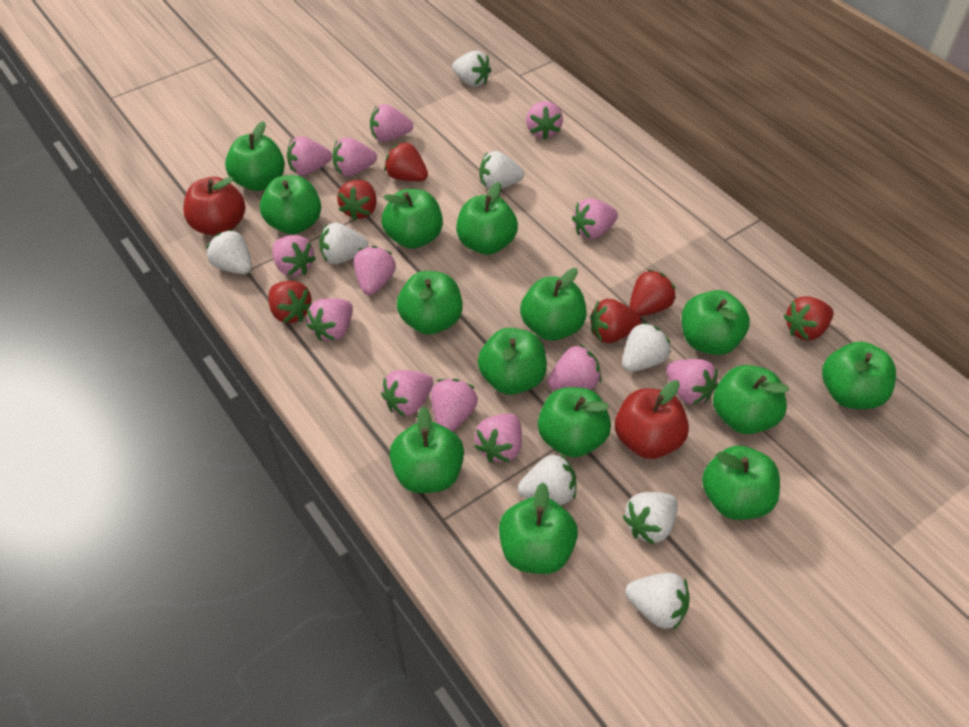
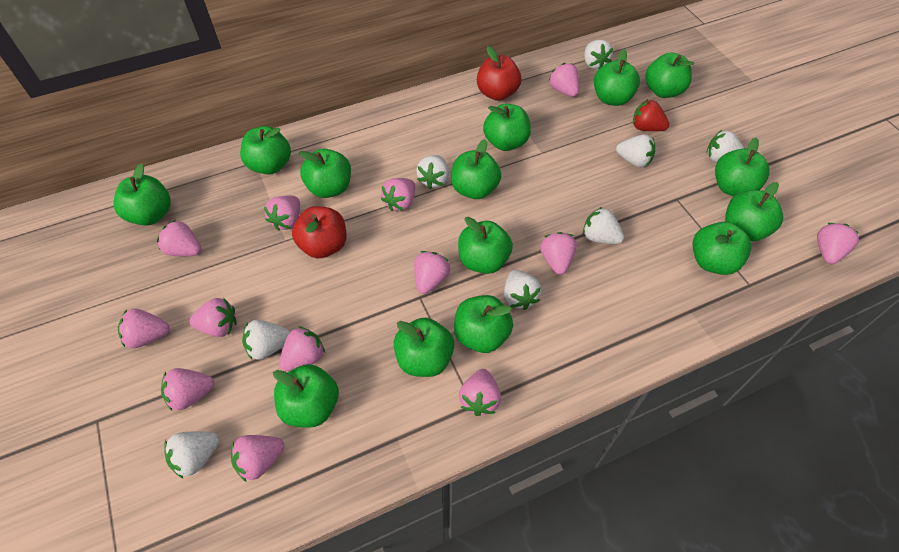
red strawberry: 6 -> 1

